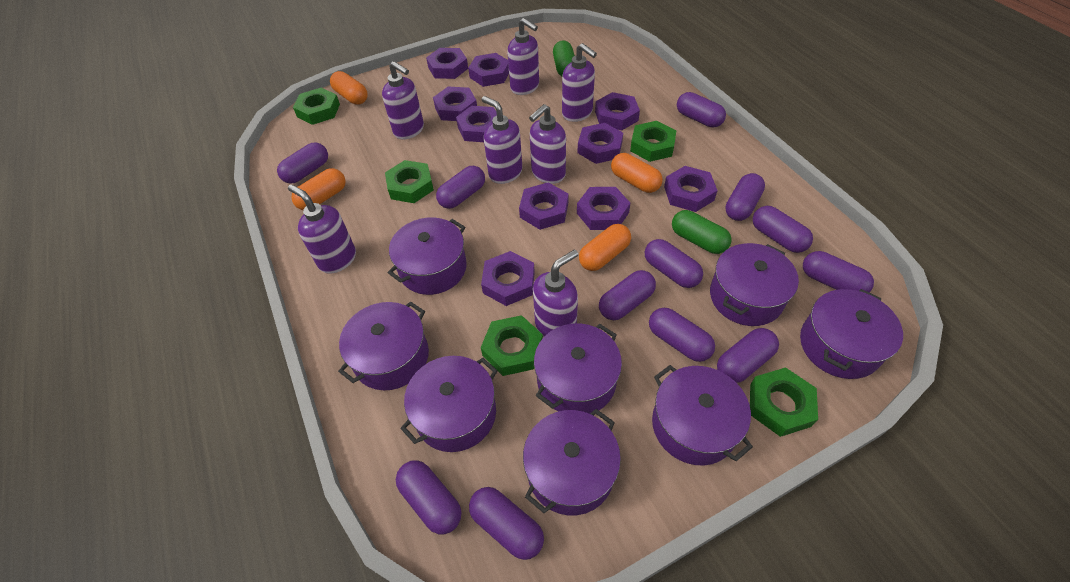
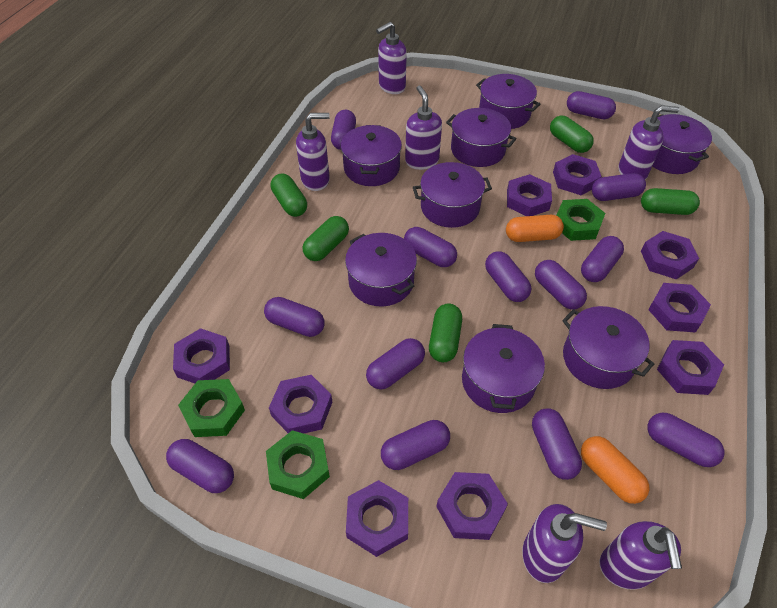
green capsule: 2 -> 5
green nut: 5 -> 3
orange capsule: 4 -> 2
purple capsule: 12 -> 13
purple nut: 10 -> 9
purple soap dispenser: 7 -> 6

